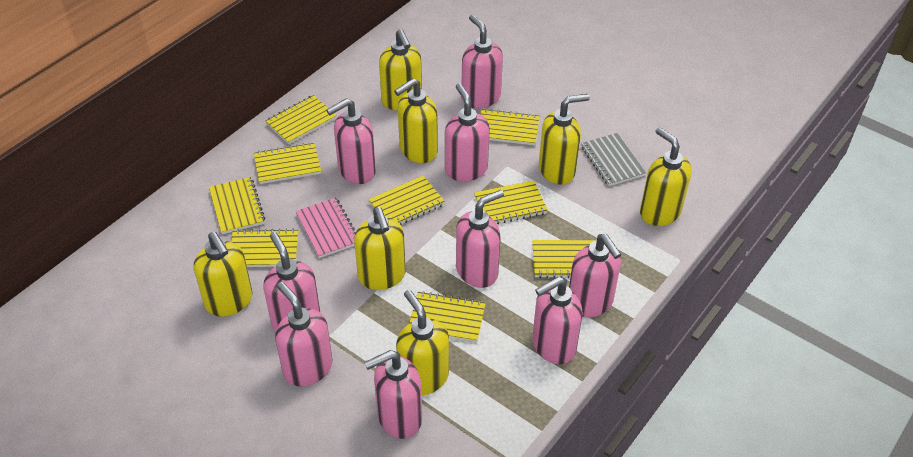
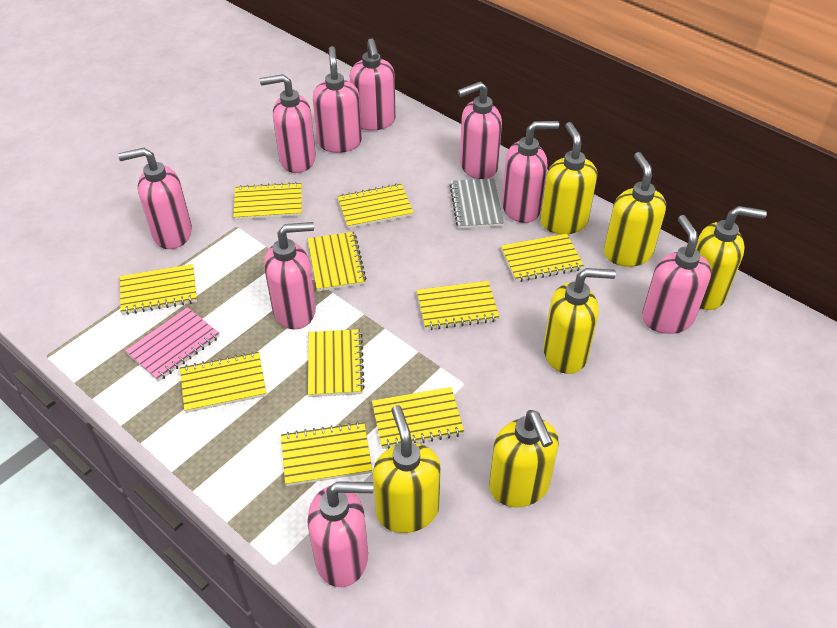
yellow notebook: 9 -> 10
yellow soap dispenser: 7 -> 6

